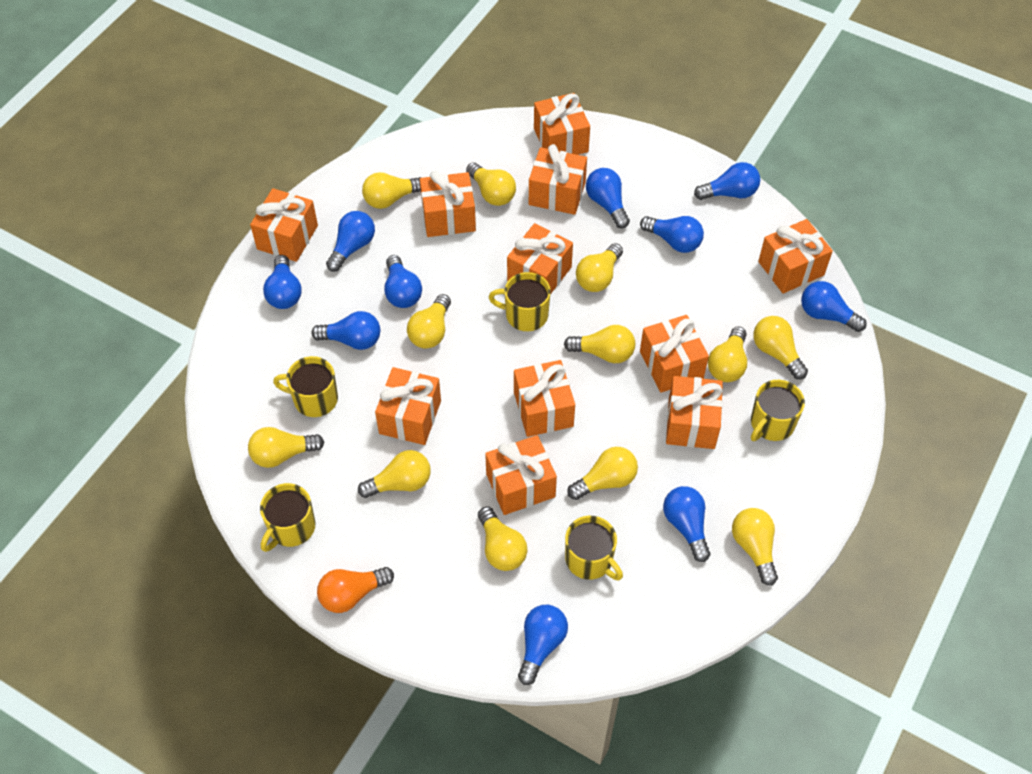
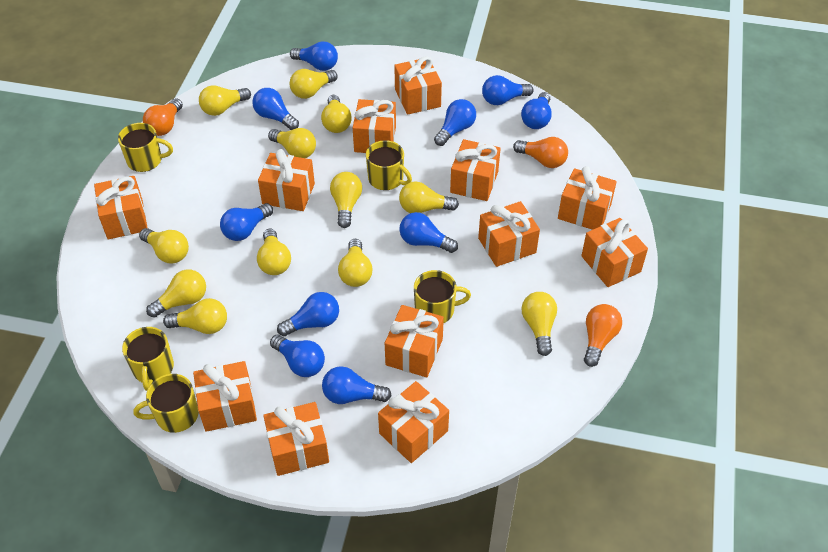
orange gift: 11 -> 12
orange light bulb: 1 -> 3

